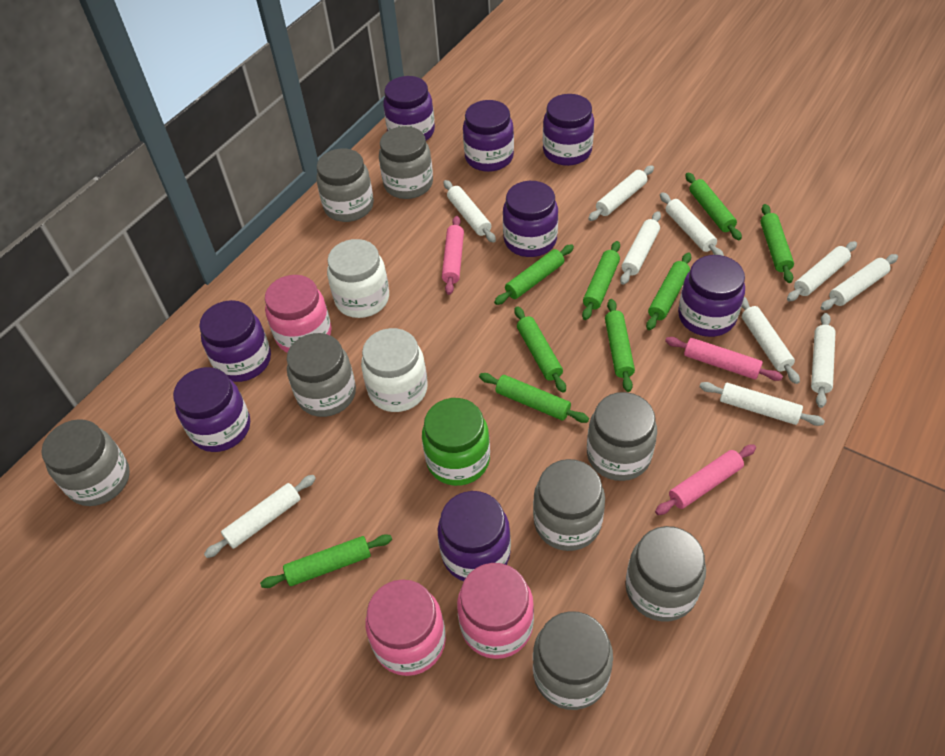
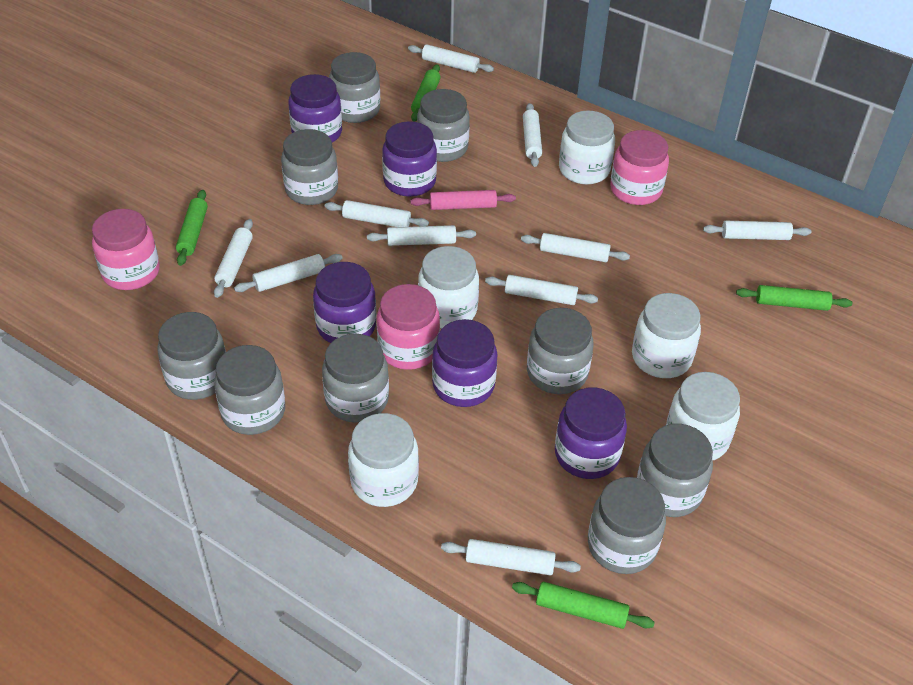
green jar: 1 -> 0
green rolling pin: 9 -> 4
grey jar: 8 -> 9
pink rolling pin: 3 -> 1
purple jar: 8 -> 5
white jar: 2 -> 5

